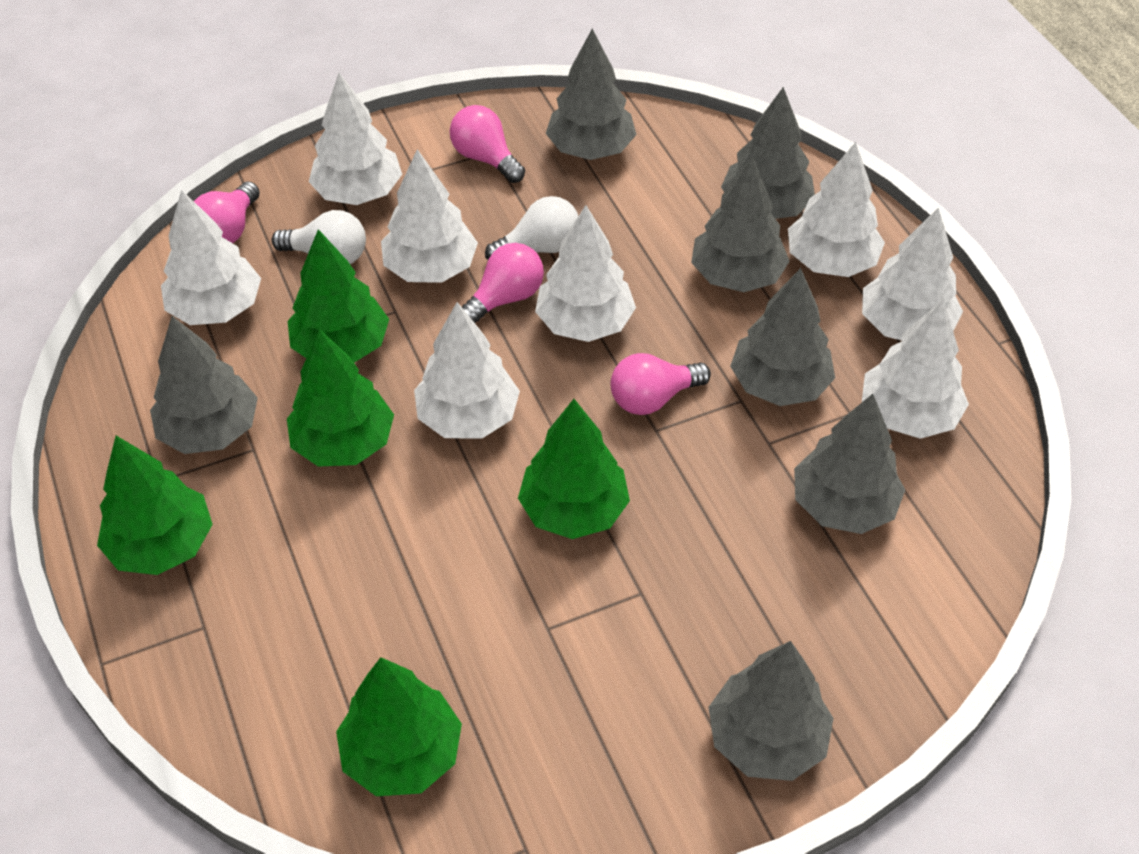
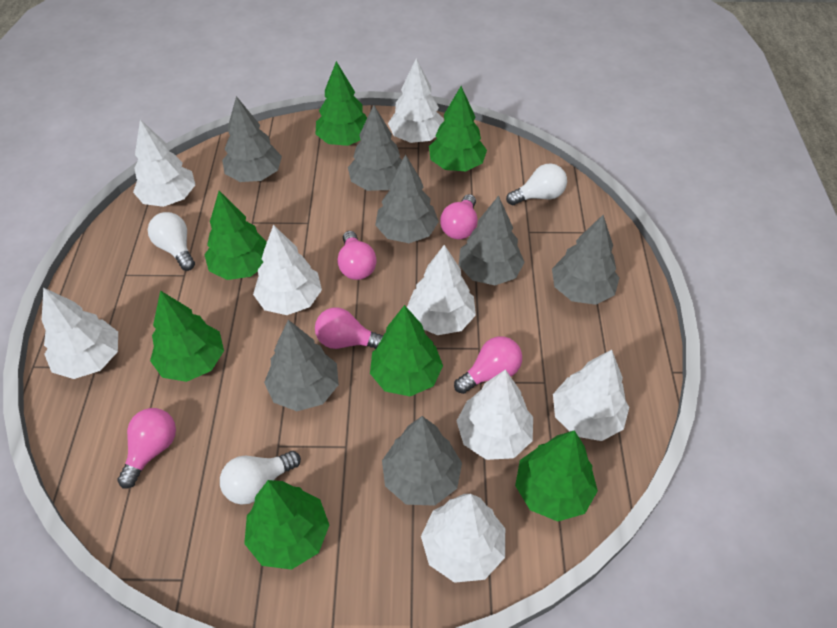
green tree: 5 -> 7
pink light bulb: 4 -> 5
white light bulb: 2 -> 3

